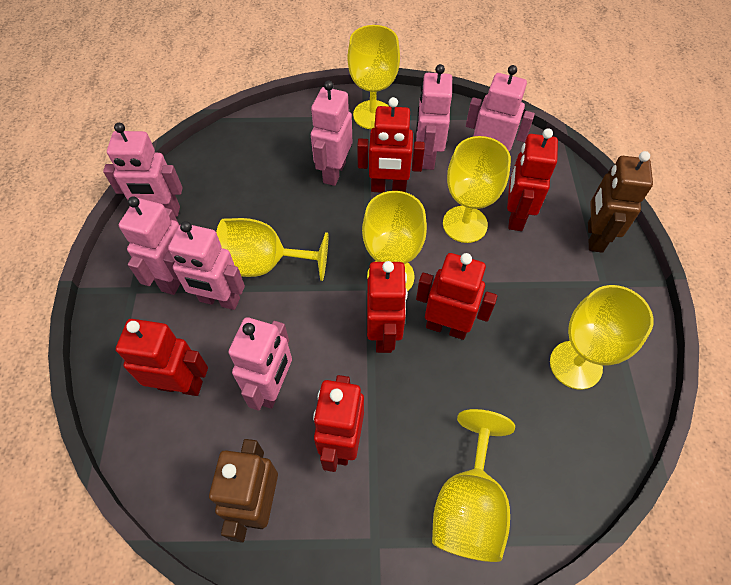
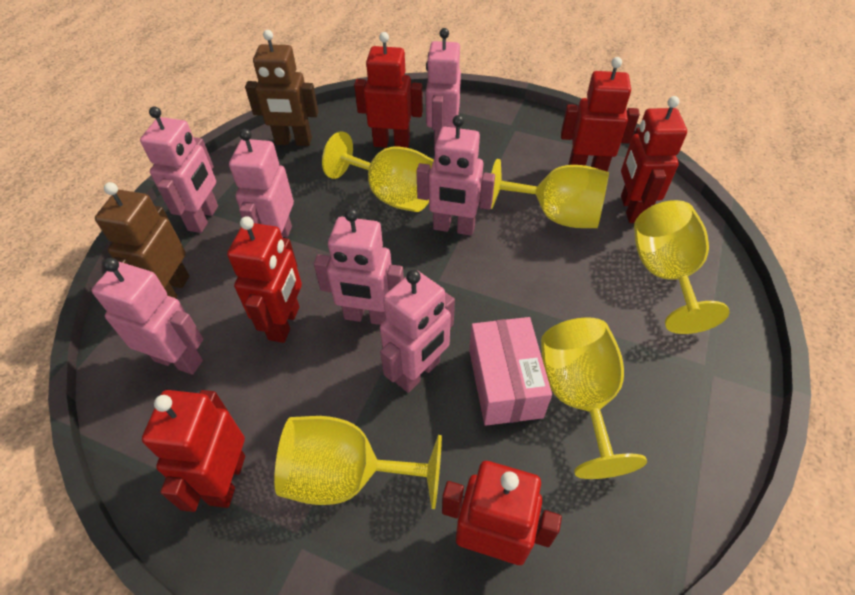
pink box: 0 -> 1
yellow goblet: 6 -> 5

